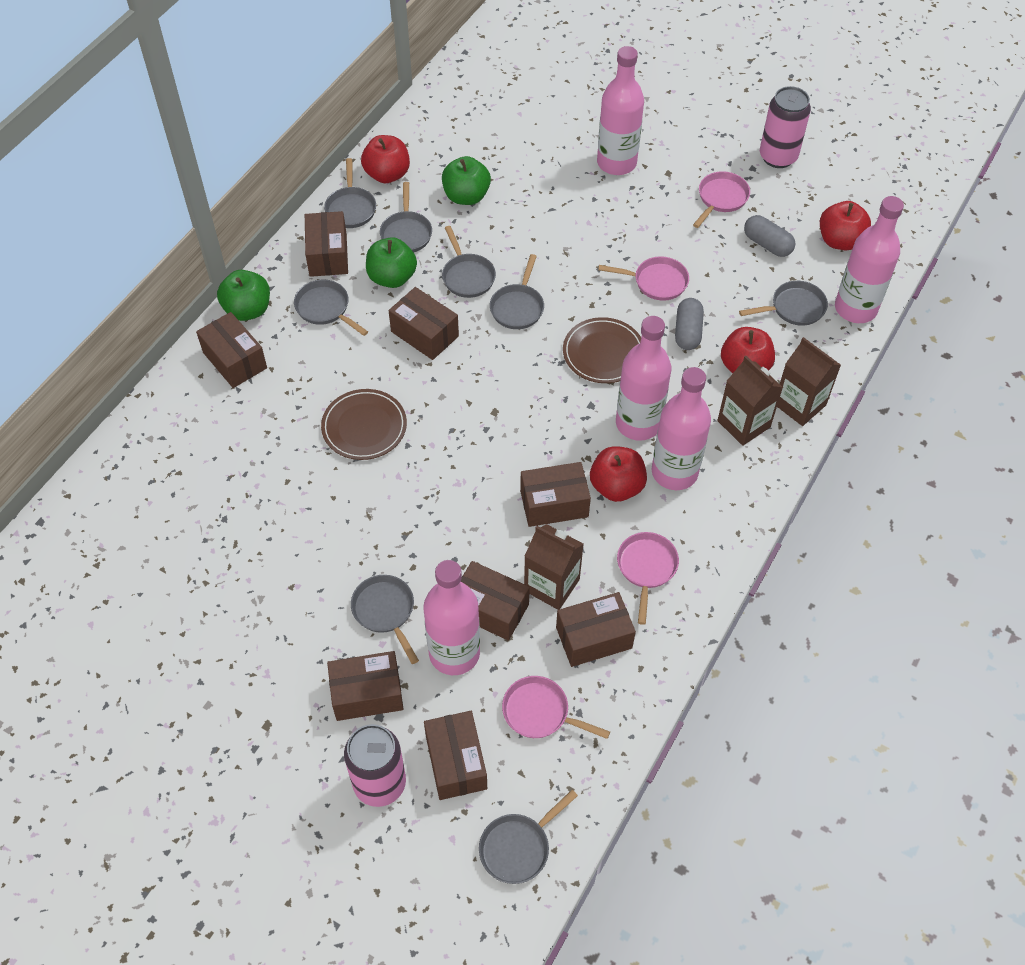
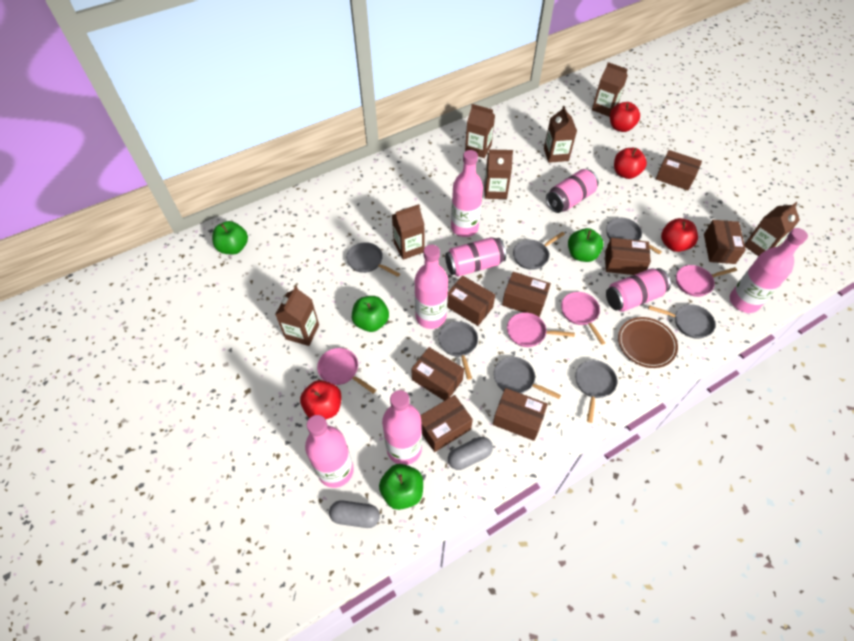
brown carton: 3 -> 7
brown plate: 2 -> 1
green apple: 3 -> 4
grey pan: 8 -> 7
pink can: 2 -> 3

